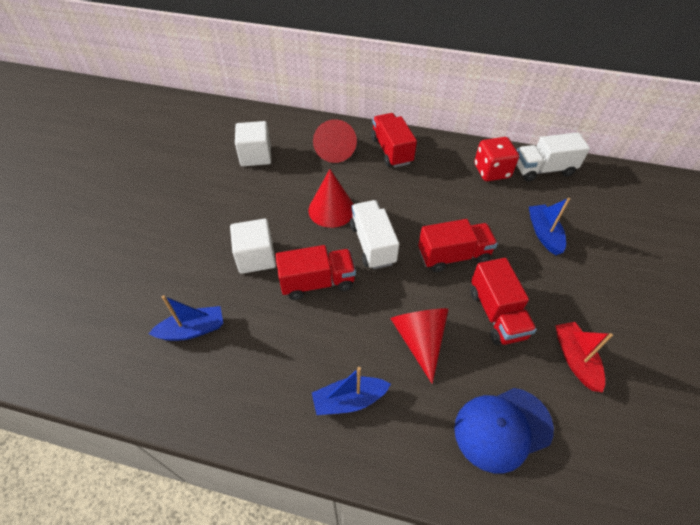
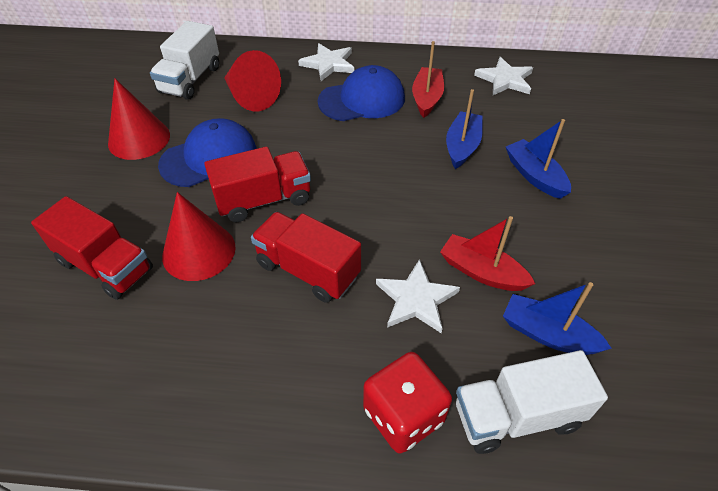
blue cap: 1 -> 2
red boat: 1 -> 2
red truck: 4 -> 3
white cube: 2 -> 0
white star: 0 -> 3

